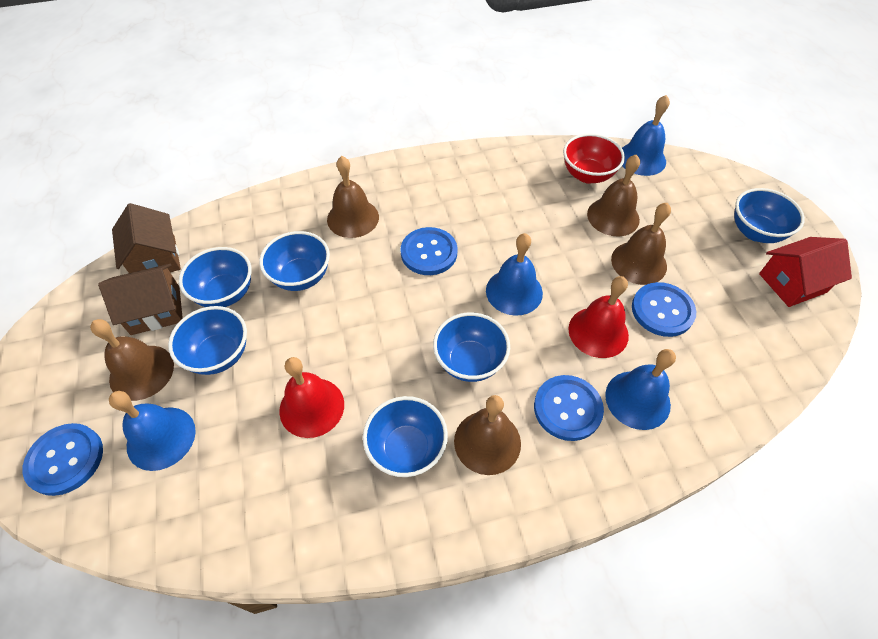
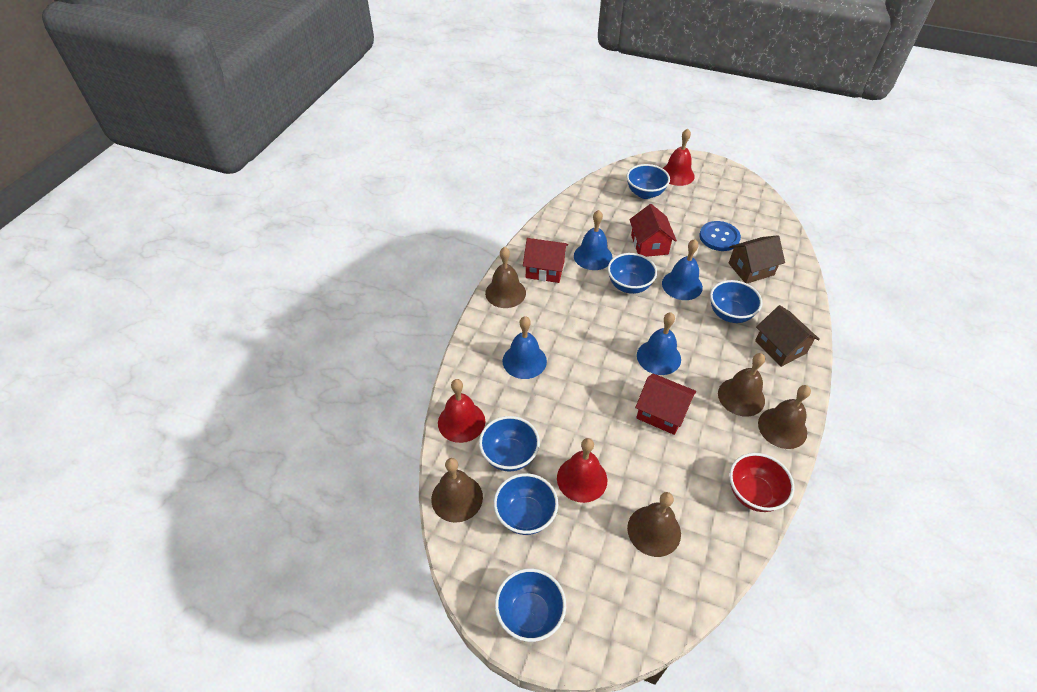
blue button: 4 -> 1
red bell: 2 -> 3
red house: 1 -> 3

